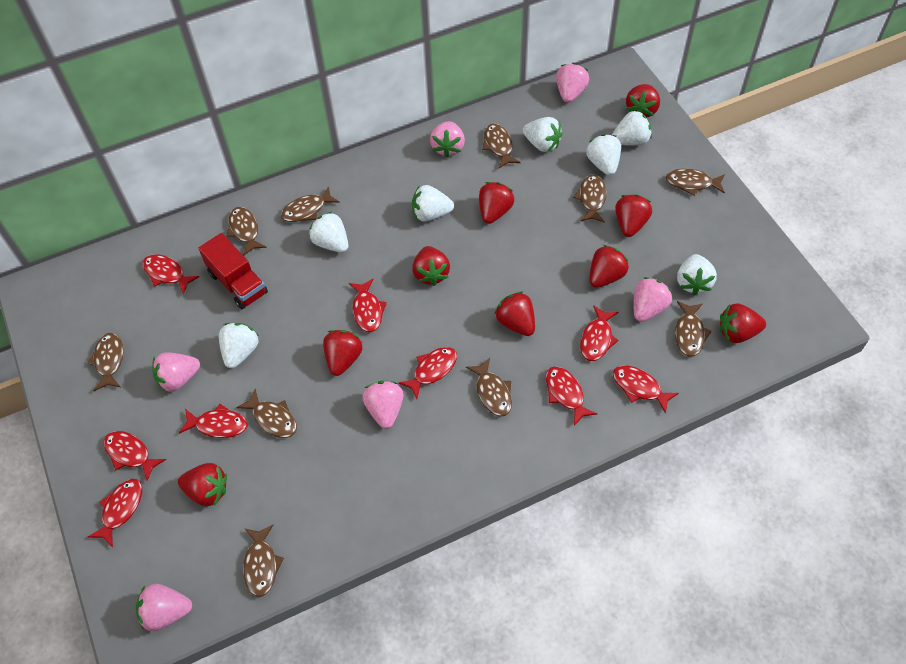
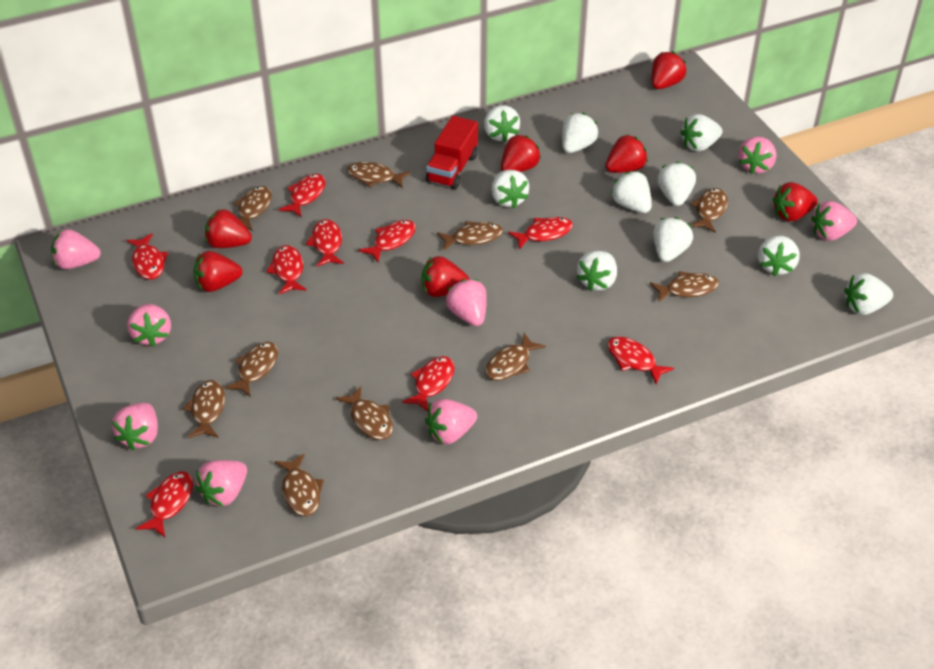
pink strawberry: 6 -> 8
red strawberry: 9 -> 7
white strawberry: 7 -> 10

